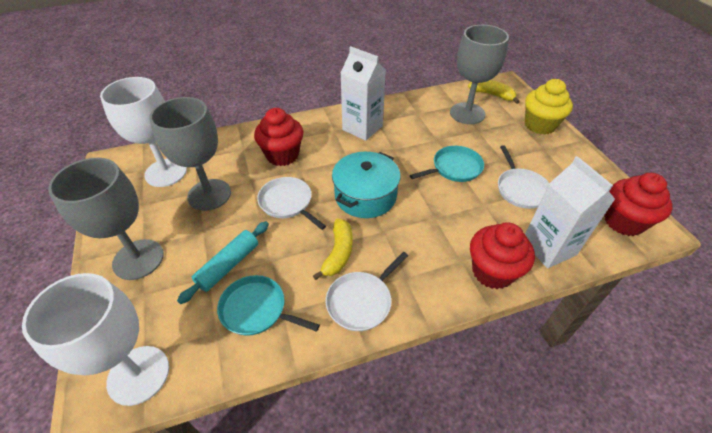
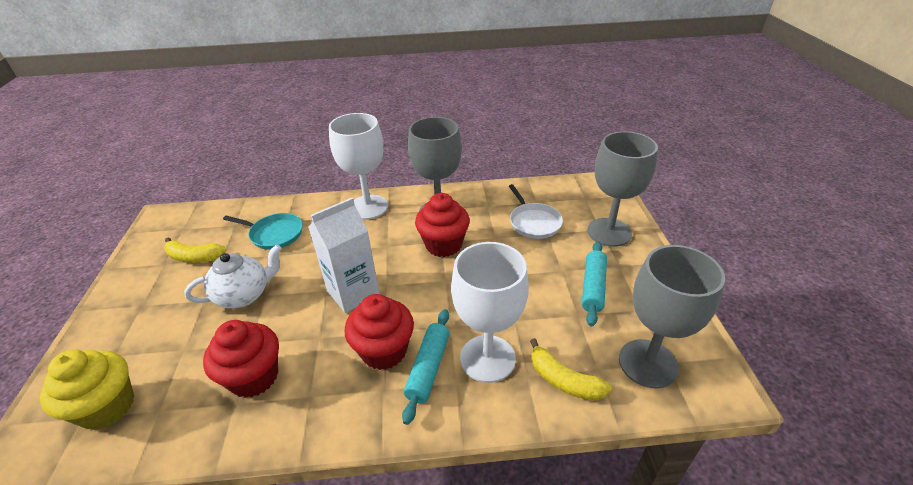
turquoise pan: 2 -> 1
turquoise pot: 1 -> 0
turquoise rolling pin: 1 -> 2
white carton: 2 -> 1
white pan: 3 -> 1
white teapot: 0 -> 1

